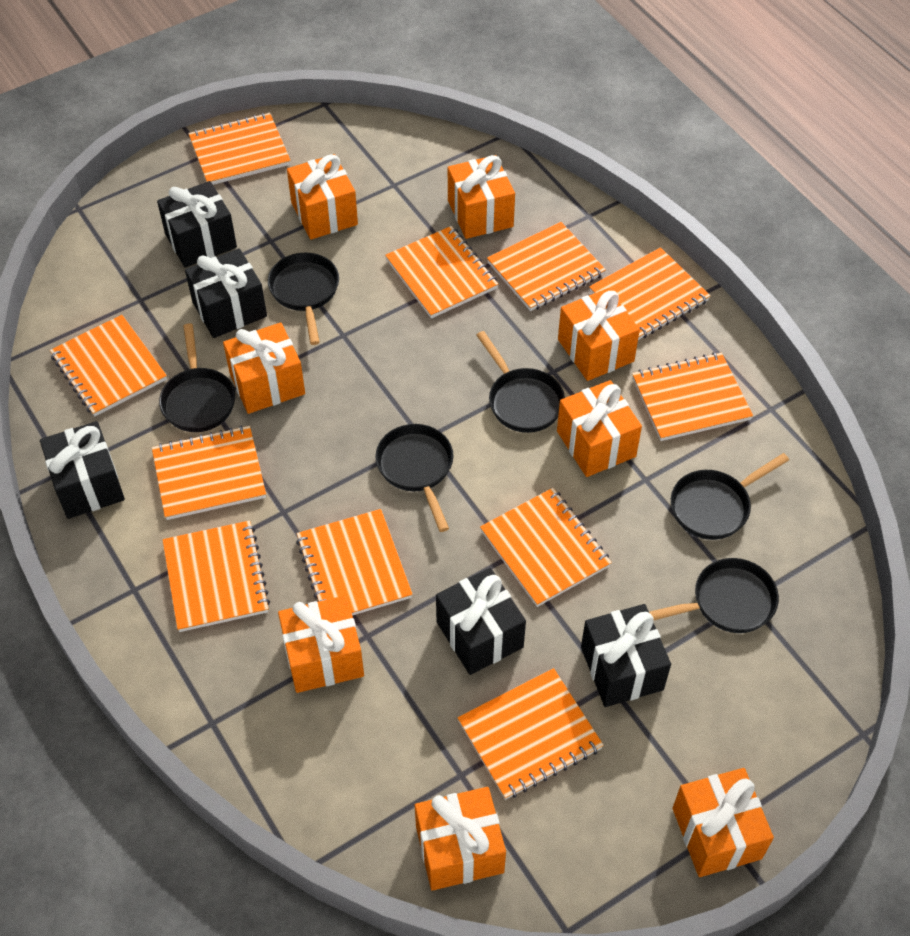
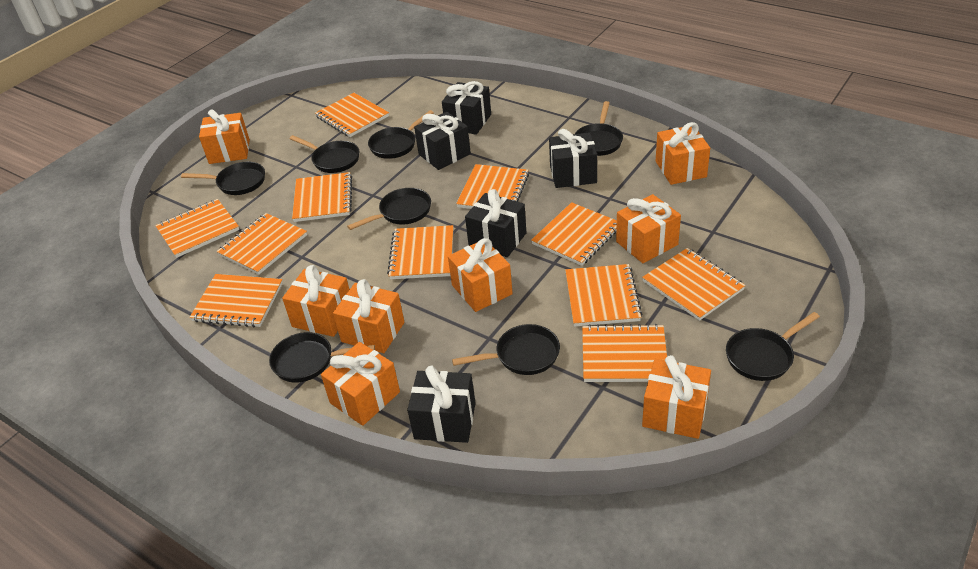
black pan: 6 -> 8

